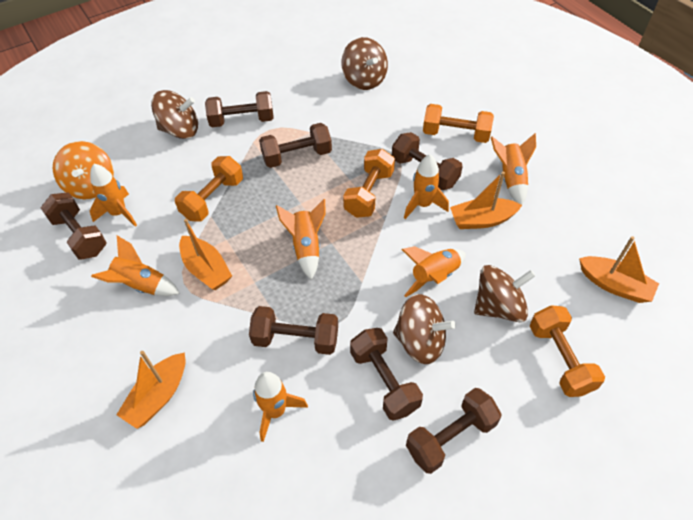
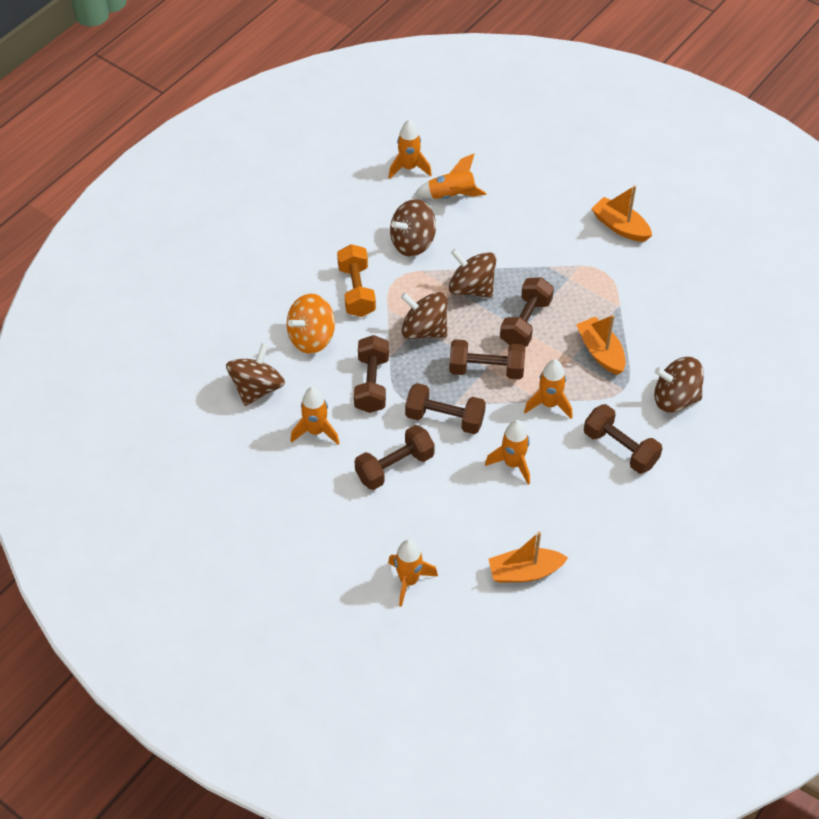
brown dumbbell: 7 -> 6
brown spinning top: 4 -> 5
orange boat: 4 -> 3
orange dumbbell: 4 -> 1
orange rocket: 7 -> 6

